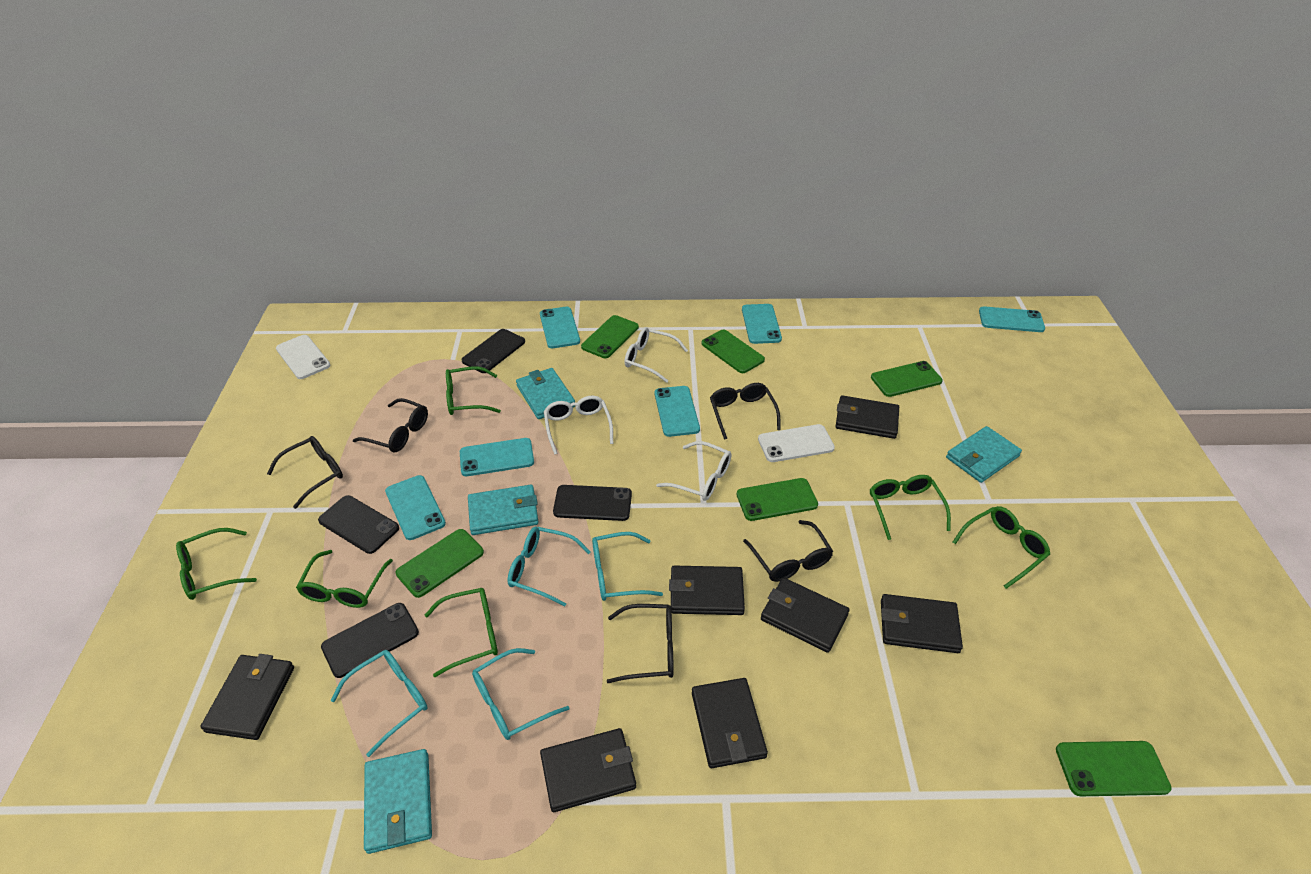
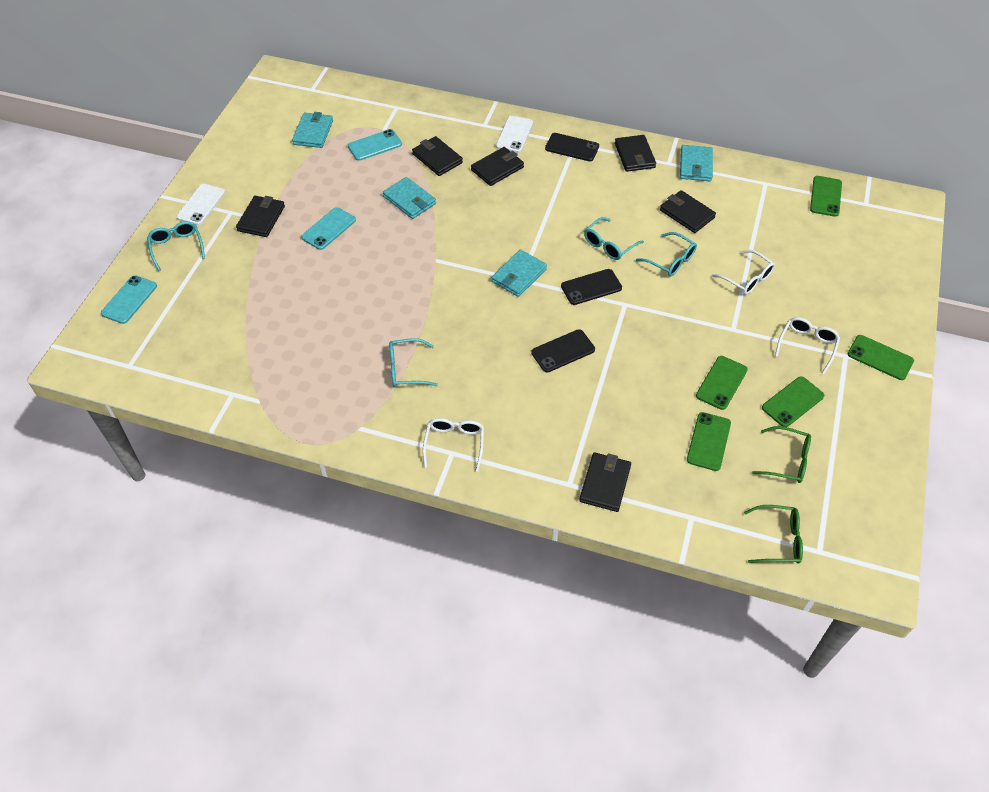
black glasses: 5 -> 0
black phone: 4 -> 3
black wallet: 7 -> 6
green glasses: 6 -> 2
green phone: 6 -> 5
turquoise phone: 6 -> 3

